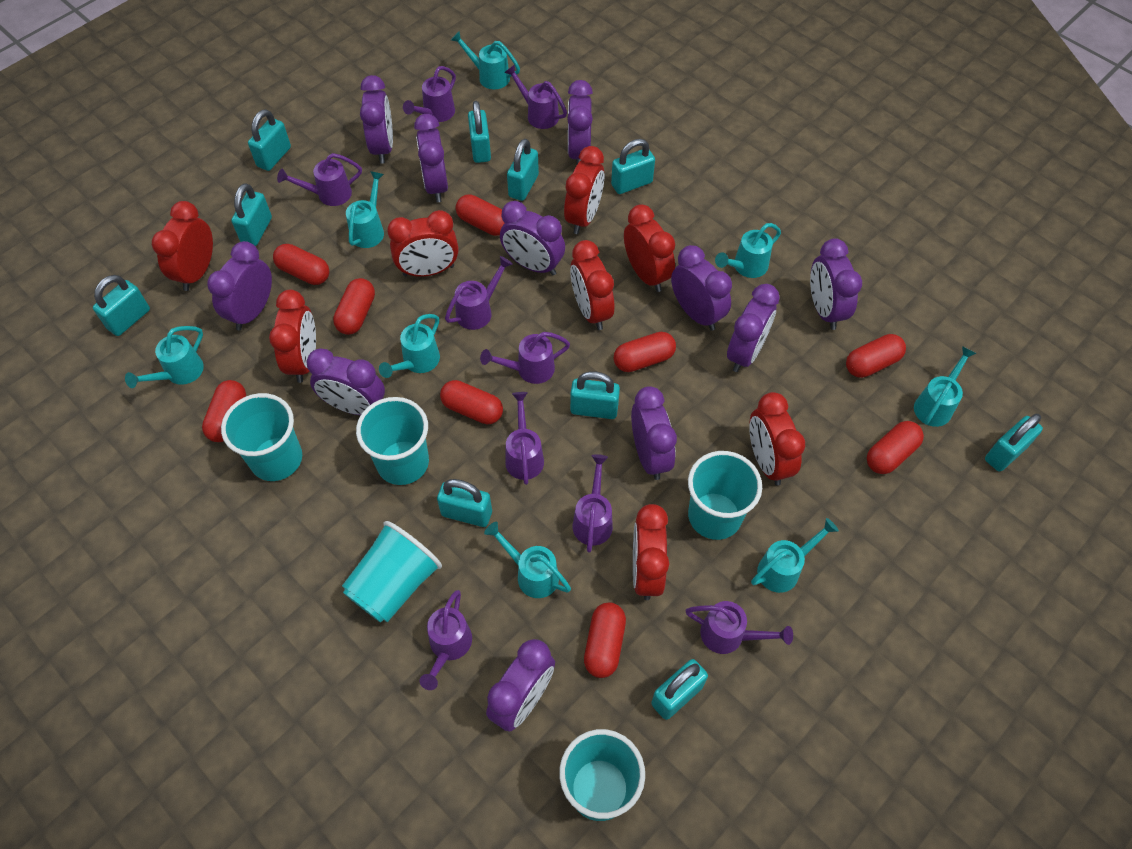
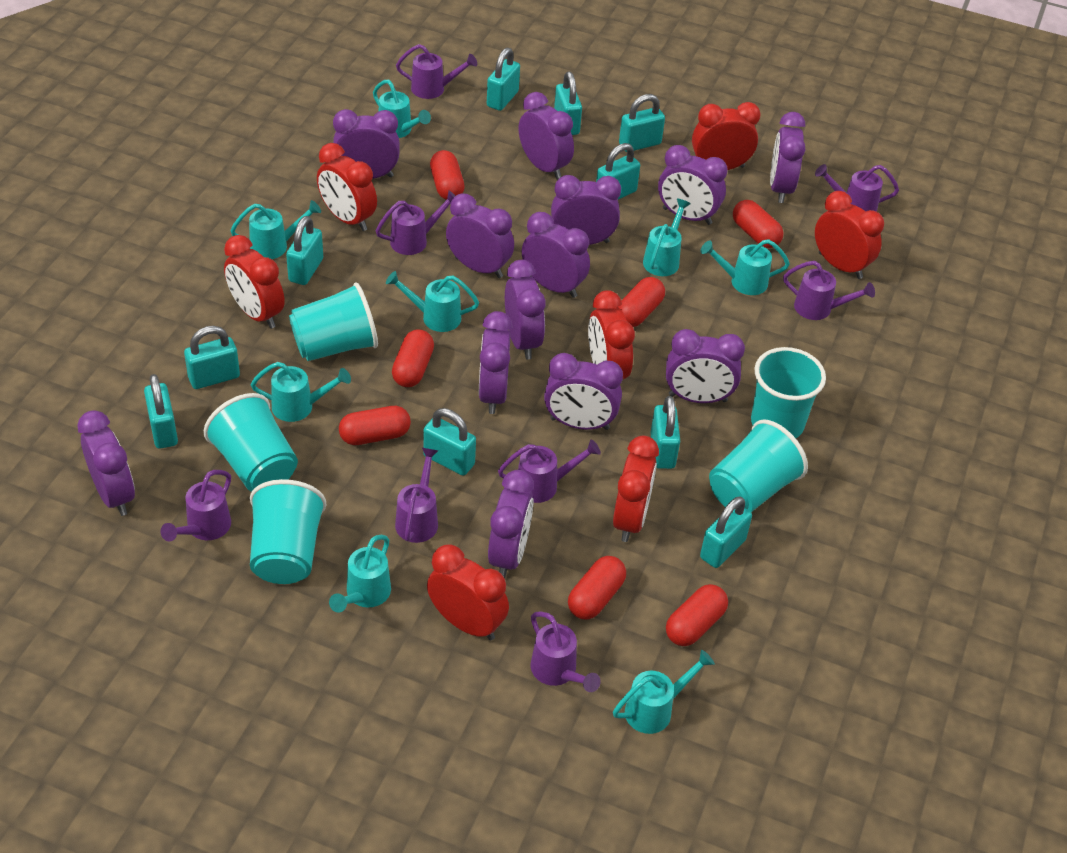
purple clock: 11 -> 13
purple watering can: 9 -> 8
red capsule: 9 -> 7
red clock: 8 -> 7

